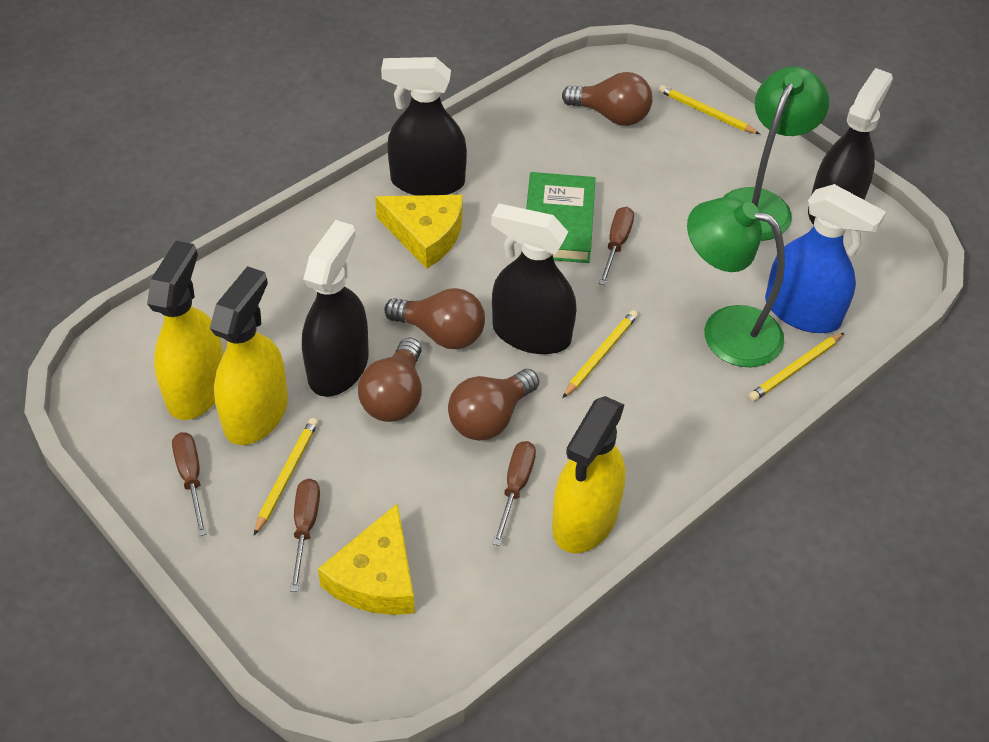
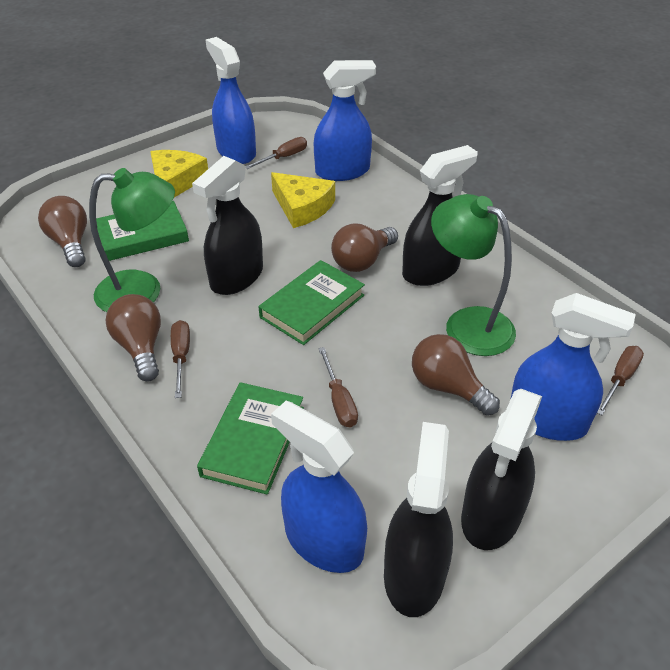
blue spray bottle: 1 -> 4
green book: 1 -> 3
yellow pencil: 4 -> 0
yellow spray bottle: 3 -> 0

